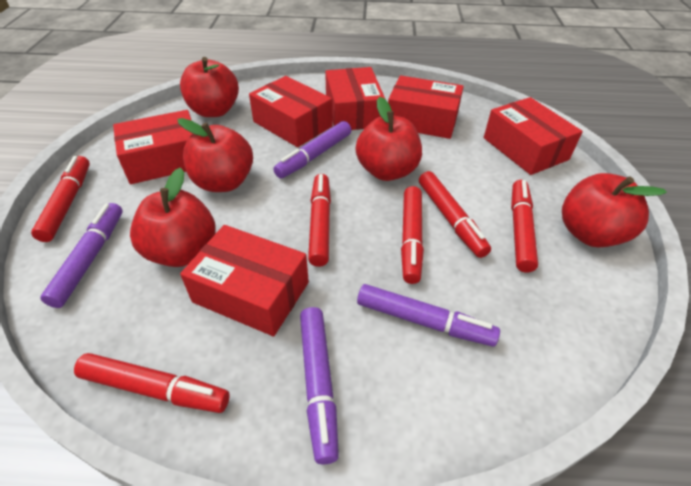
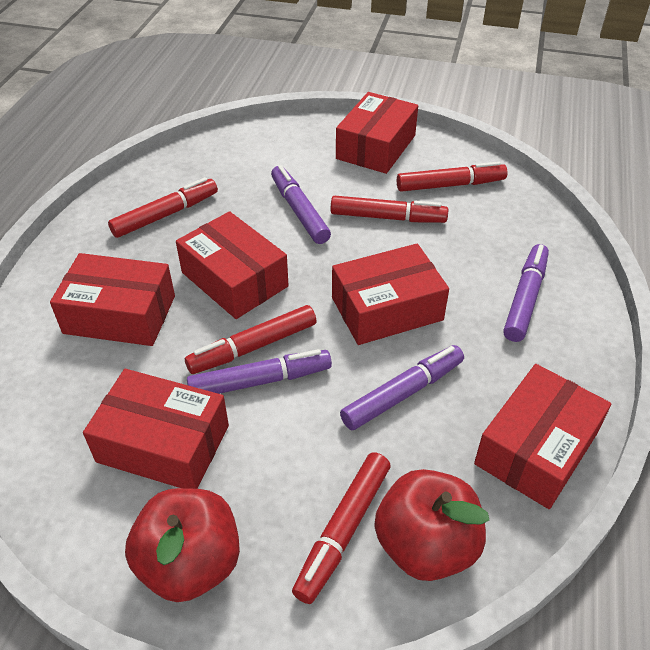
red apple: 5 -> 2
red marker: 6 -> 5

